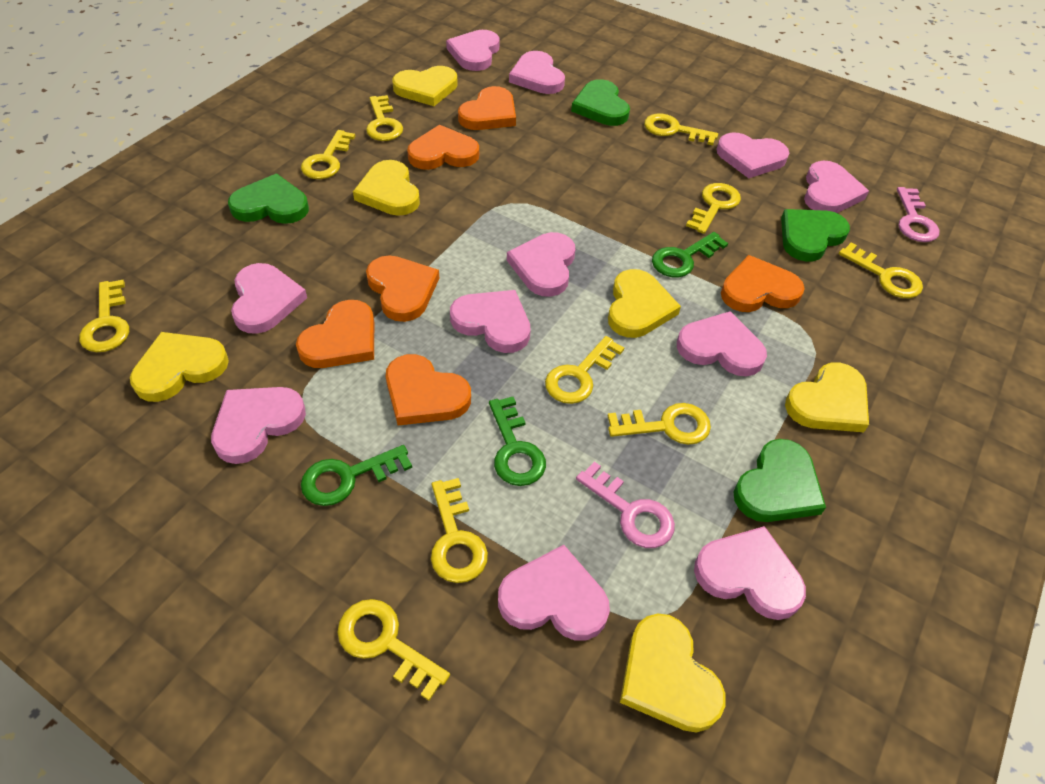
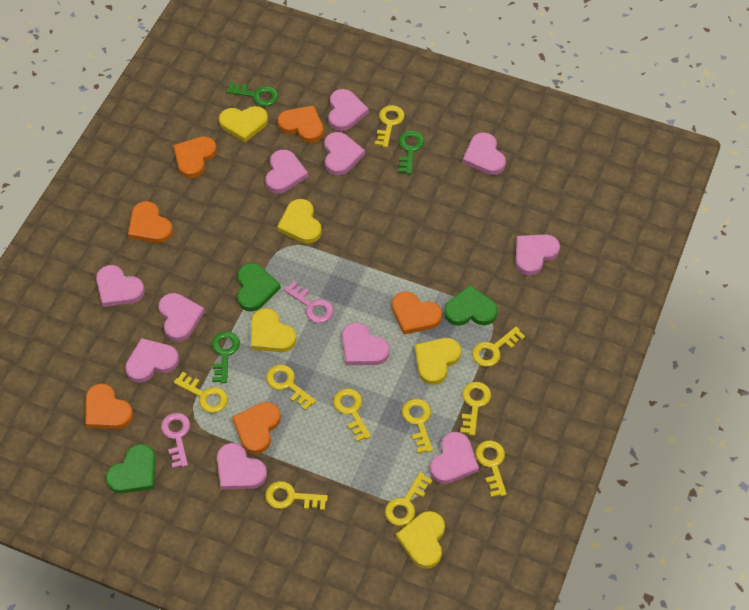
green heart: 4 -> 3
yellow heart: 6 -> 5

